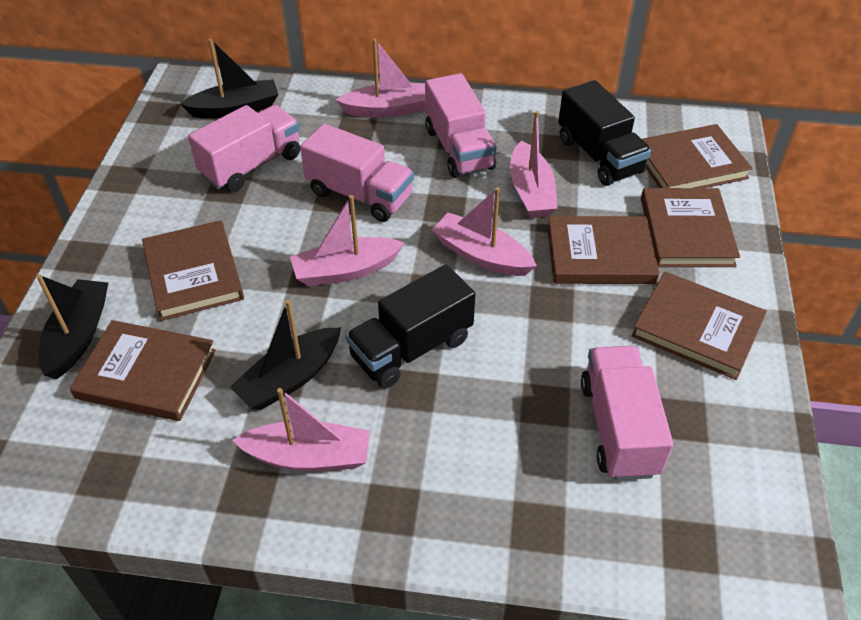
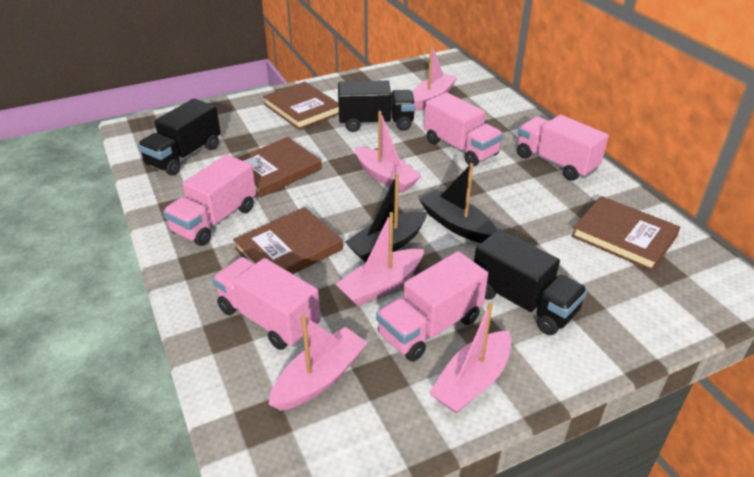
black boat: 3 -> 2
black truck: 2 -> 3
brown book: 6 -> 4
pink truck: 4 -> 5

